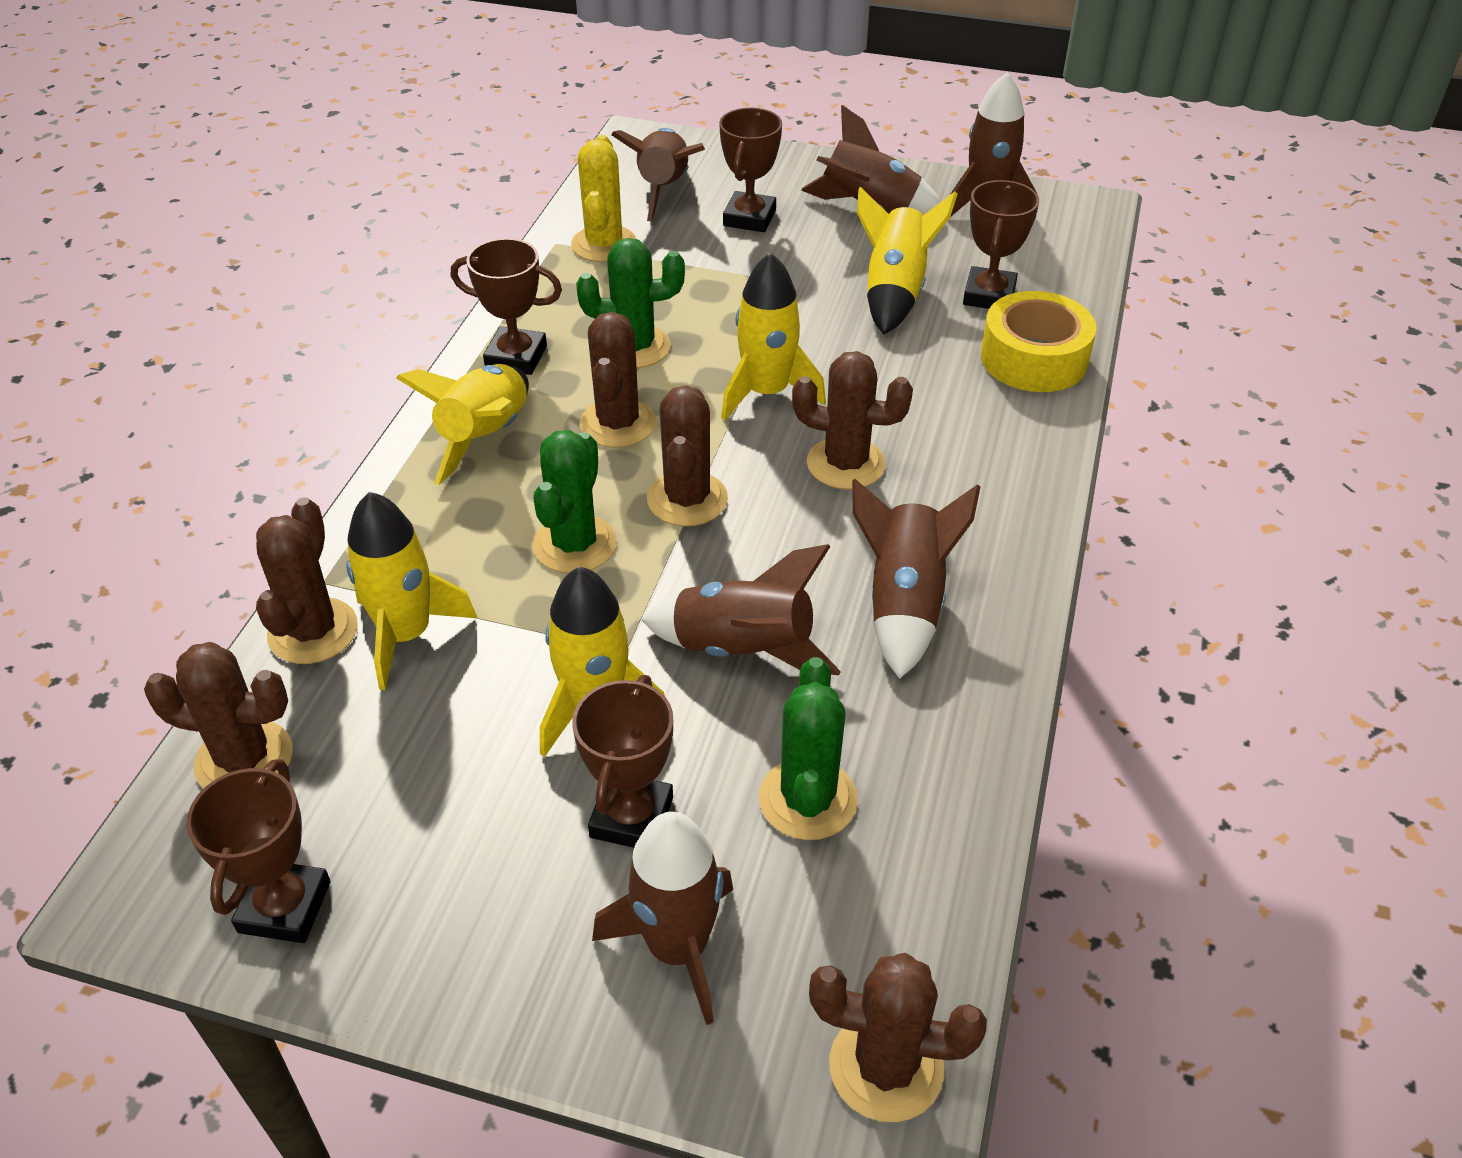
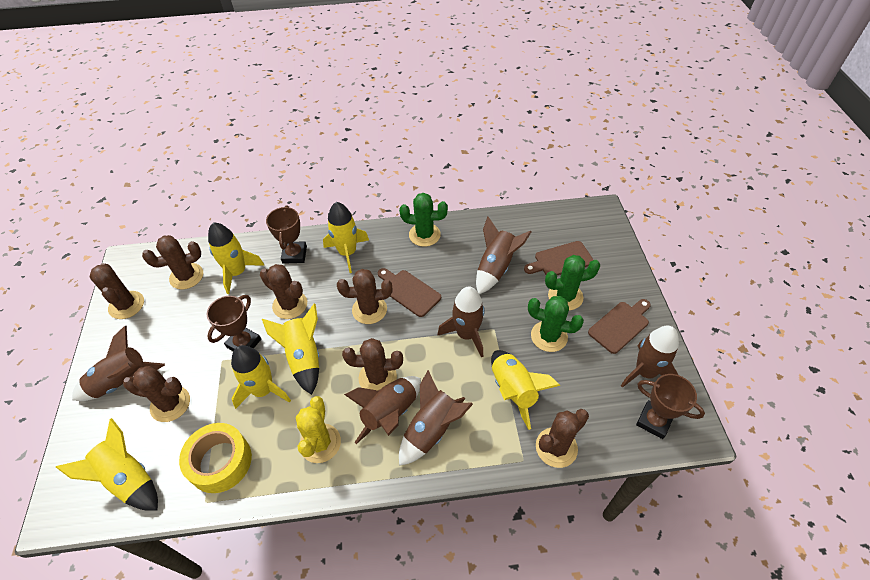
brown cactus: 6 -> 7
brown cutting board: 0 -> 3
brown trophy: 5 -> 3
yellow rocket: 5 -> 6

